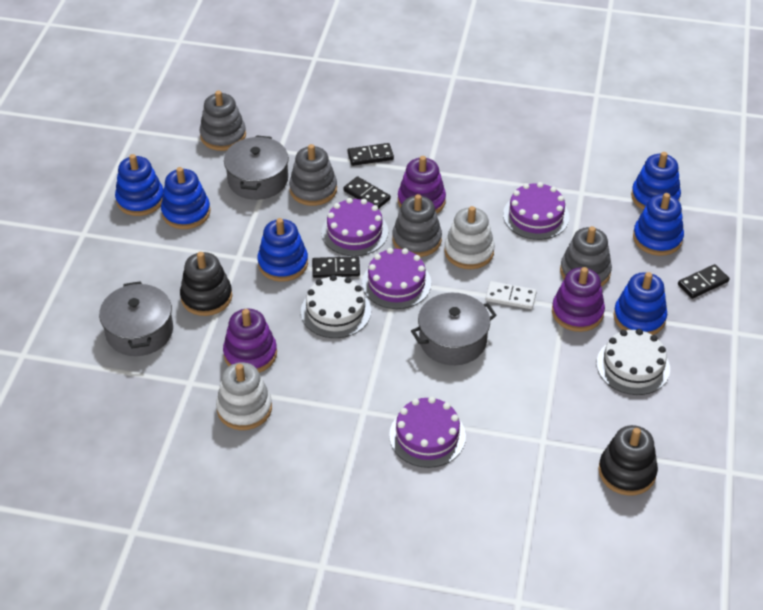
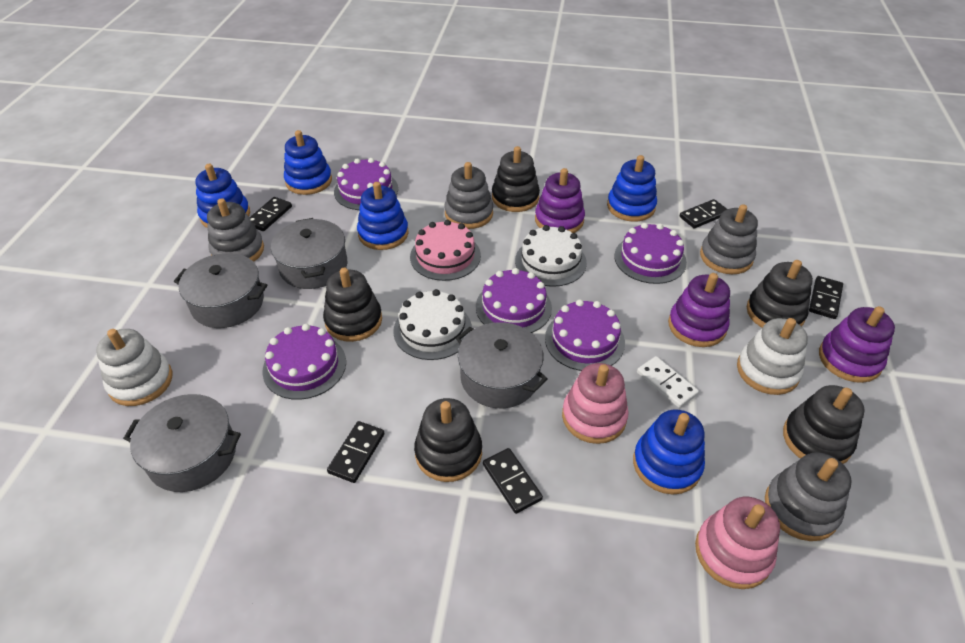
black domino: 4 -> 5
black stacking toy: 2 -> 5
blue stacking toy: 6 -> 5
grey pot: 3 -> 4
pink cake: 0 -> 1
pink stacking toy: 0 -> 2
purple cake: 4 -> 5

